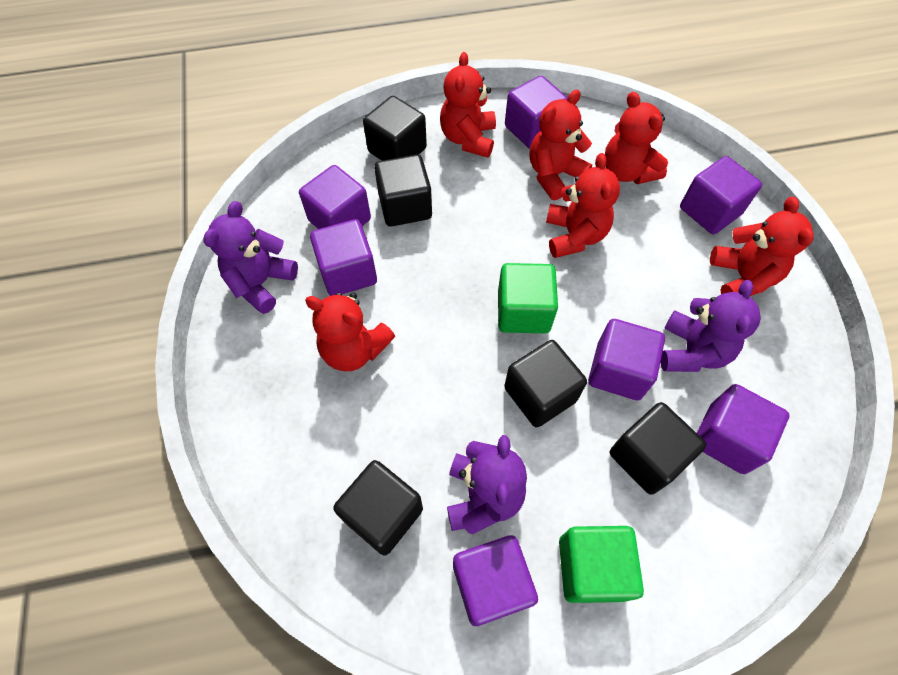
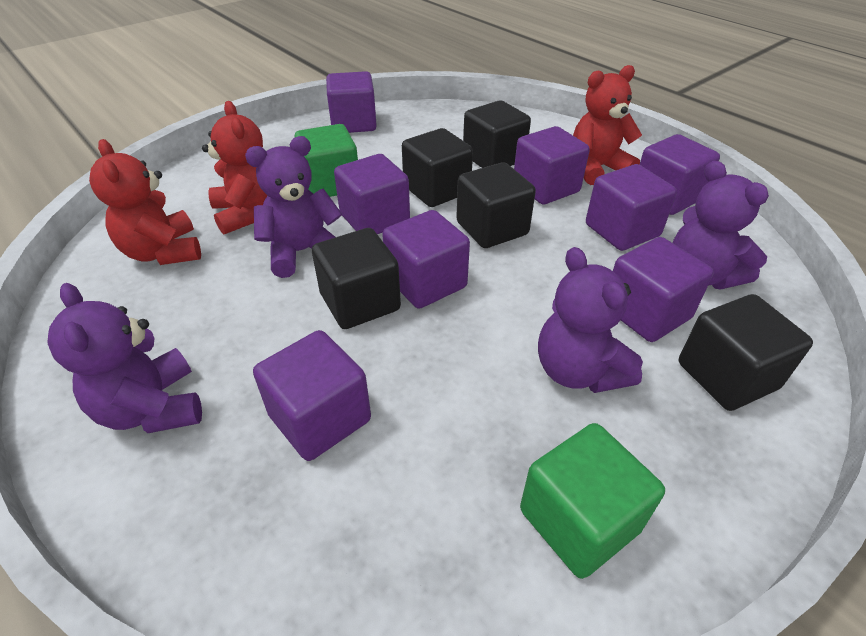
purple cube: 7 -> 8
purple teddy bear: 3 -> 4
red teddy bear: 6 -> 3

